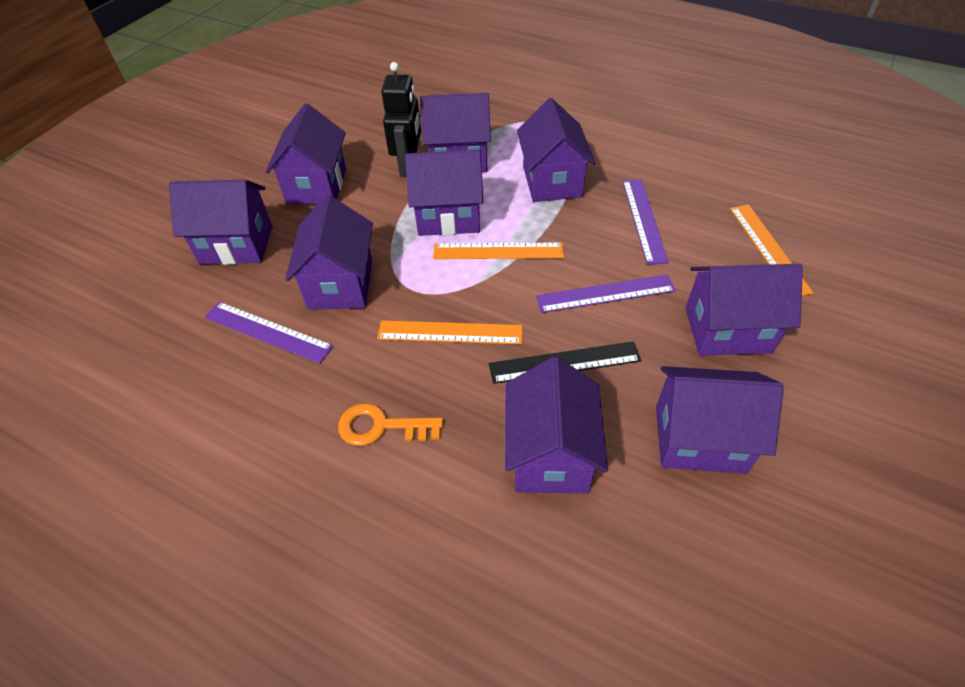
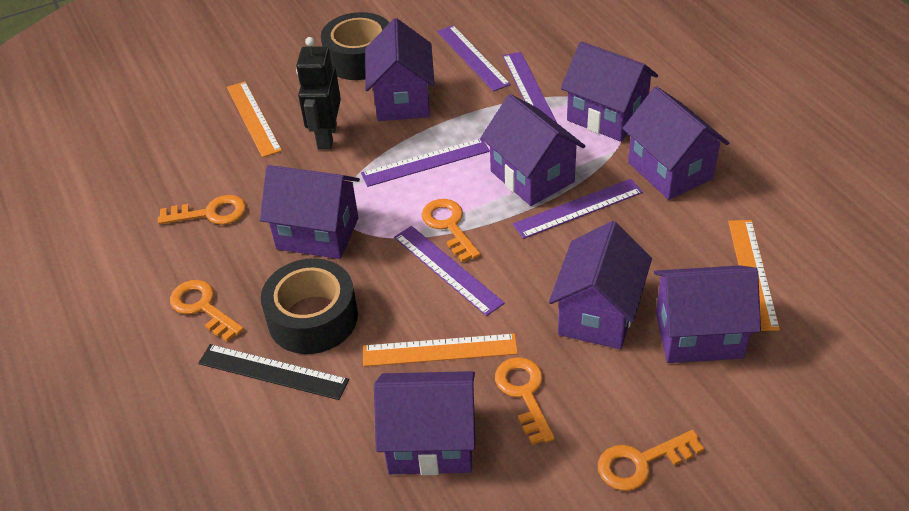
black tape: 0 -> 2
orange key: 1 -> 5
purple house: 9 -> 8
purple ruler: 3 -> 5

